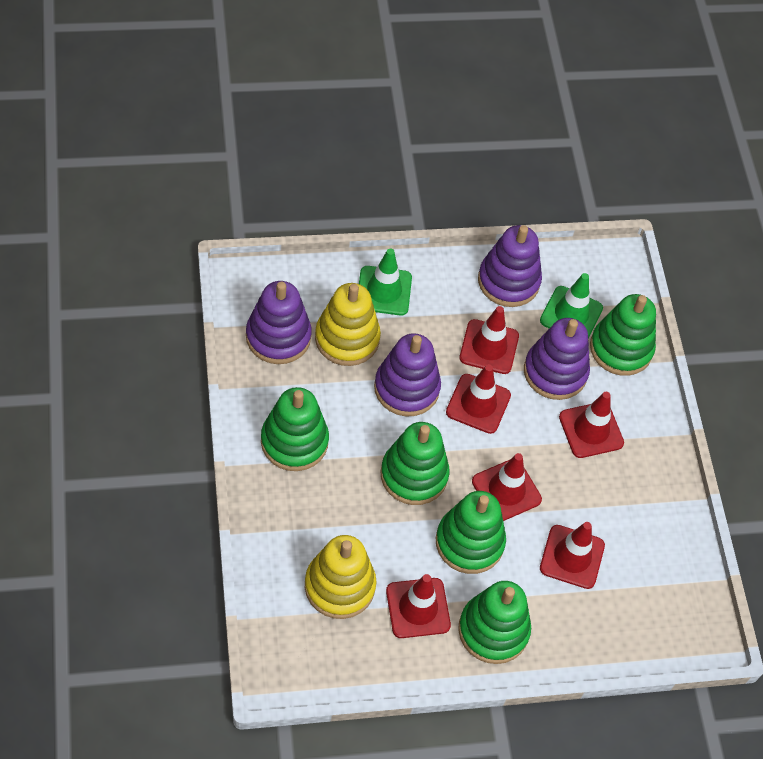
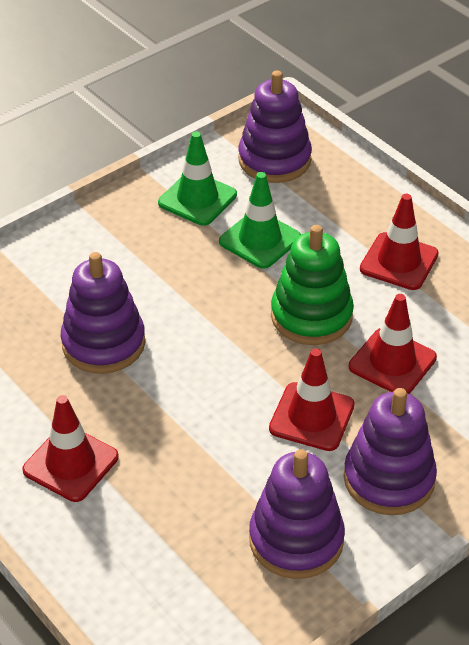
green stacking toy: 5 -> 1
red traffic cone: 6 -> 4
yellow stacking toy: 2 -> 0

